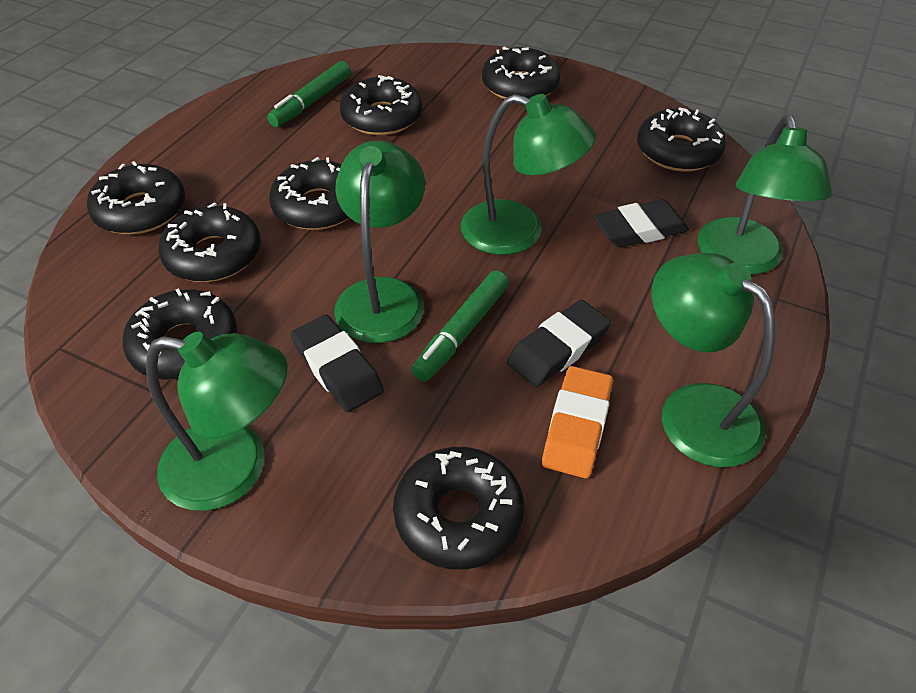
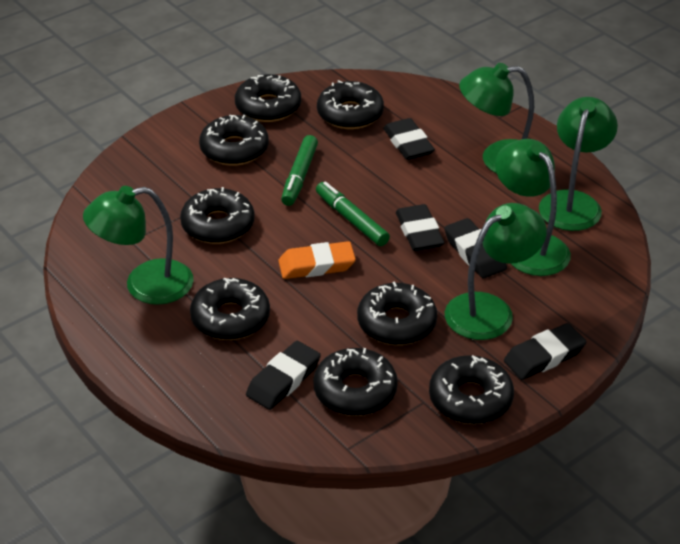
black eraser: 3 -> 5

